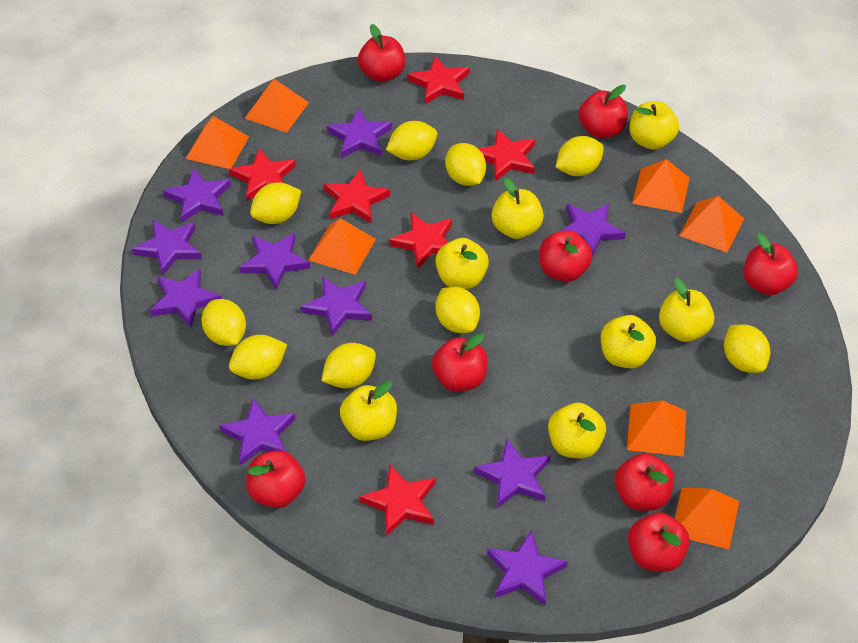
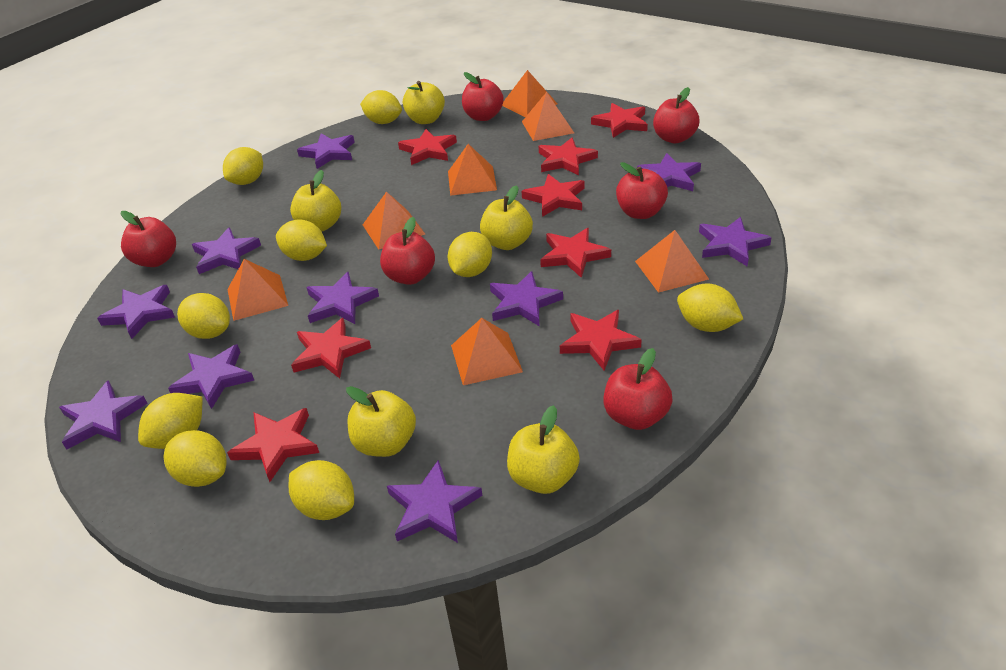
red apple: 8 -> 6
red star: 6 -> 8
yellow apple: 7 -> 5

